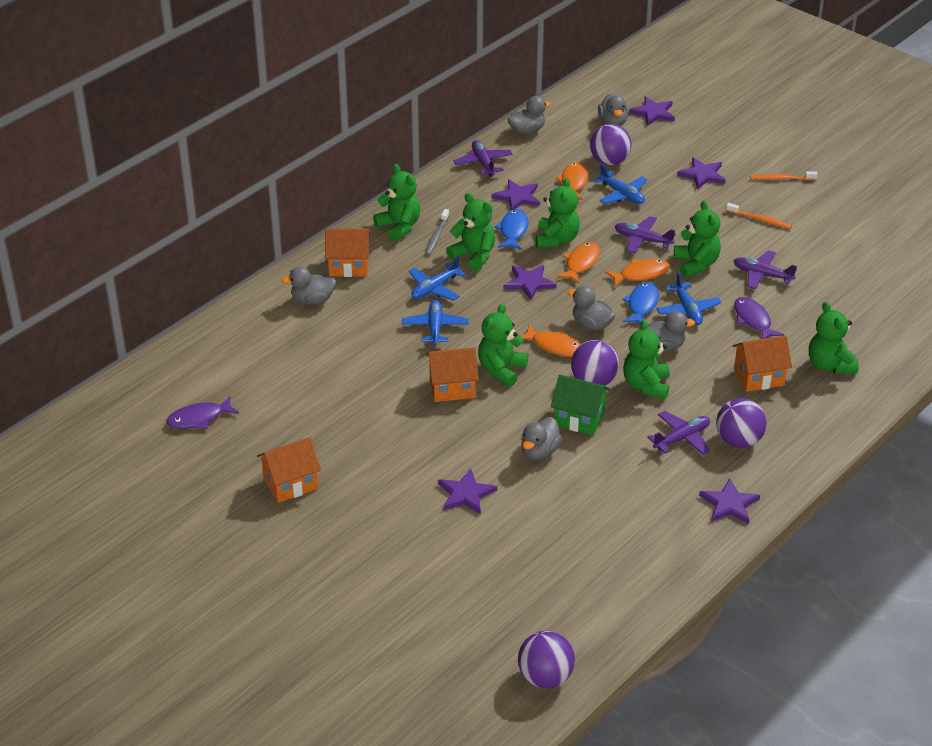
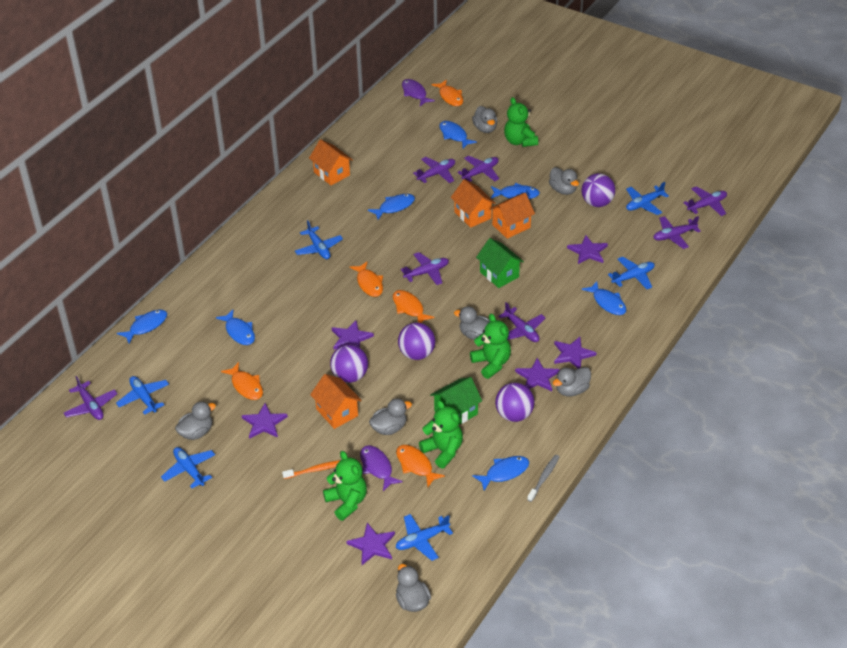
blue fish: 2 -> 7
blue plane: 4 -> 6
green house: 1 -> 2
green teddy bear: 7 -> 4
grey duck: 6 -> 7
orange fish: 4 -> 5
orange toothbrush: 2 -> 1
purple plane: 4 -> 7

